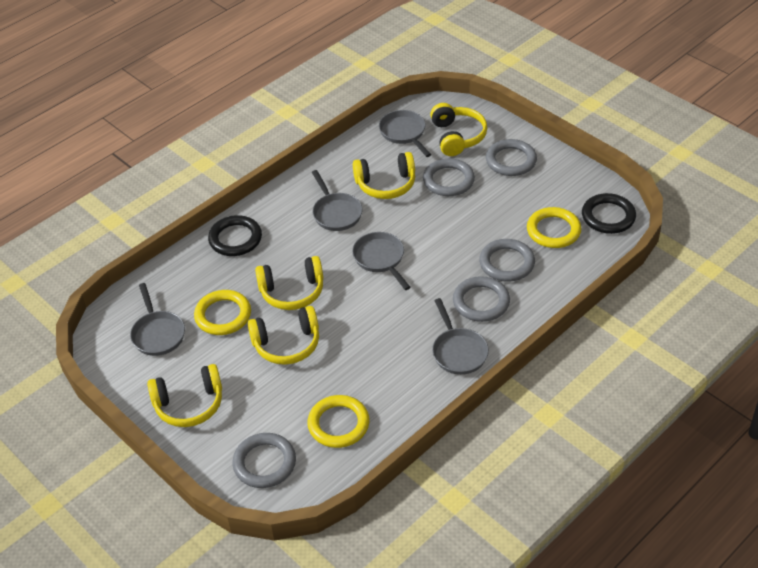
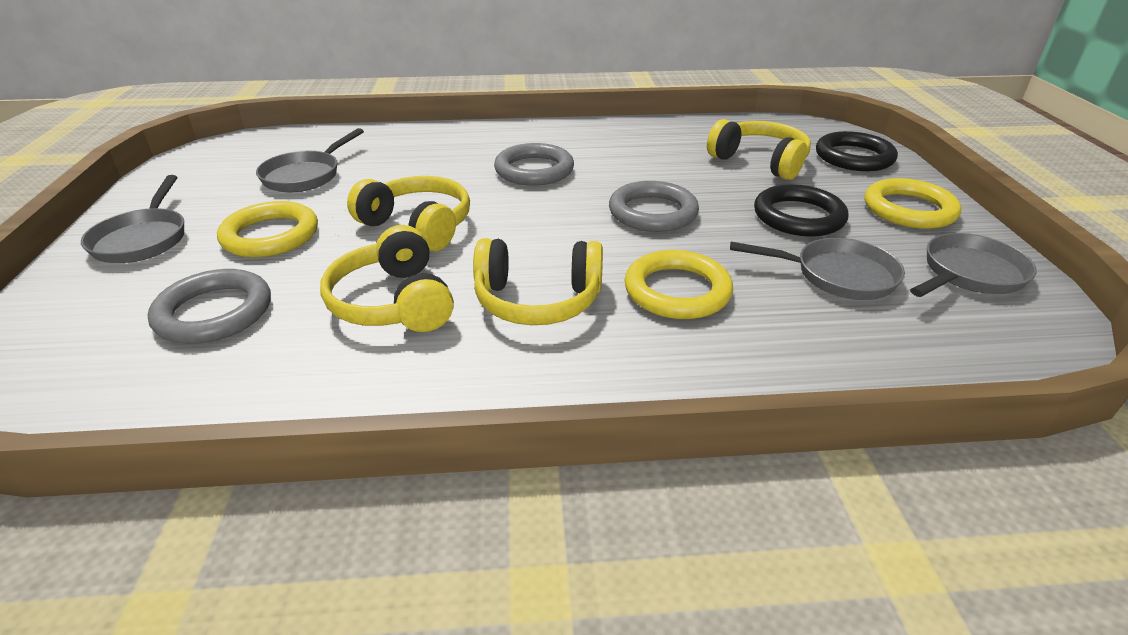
grey pan: 5 -> 4
grey ring: 5 -> 3
yellow headphones: 5 -> 4

